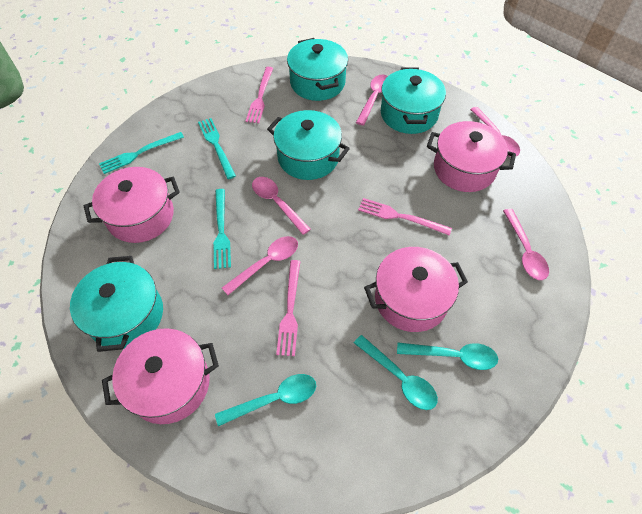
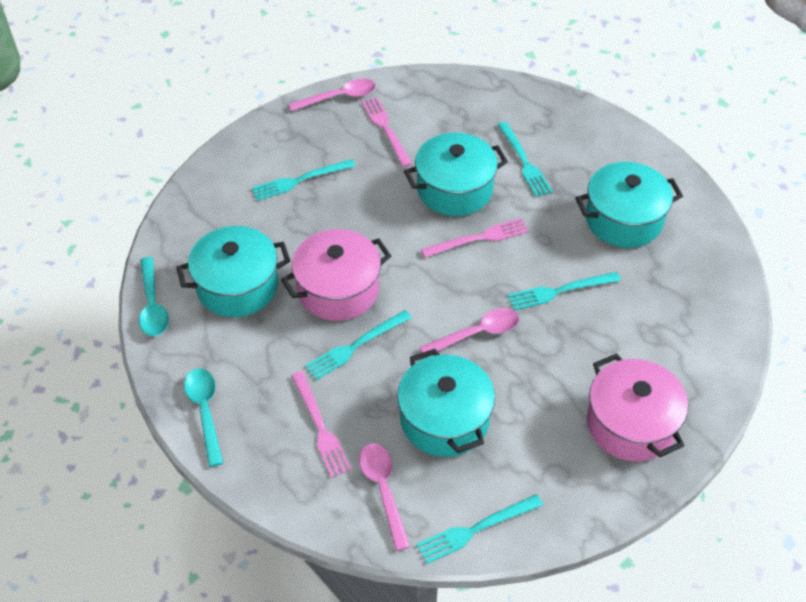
pink pot: 4 -> 2
pink spoon: 5 -> 3
turquoise fork: 3 -> 5
turquoise spoon: 3 -> 2

